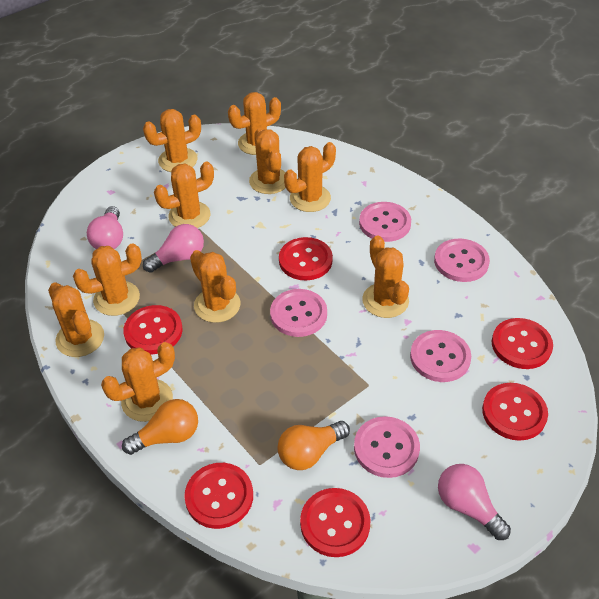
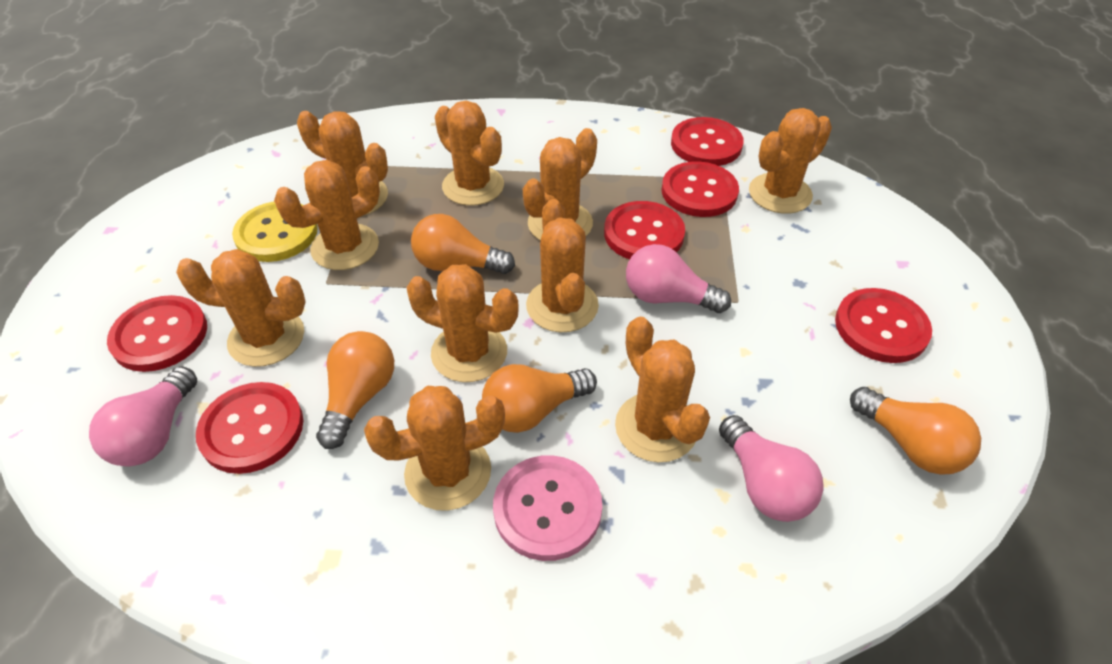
orange light bulb: 2 -> 4
pink button: 5 -> 1
yellow button: 0 -> 1

